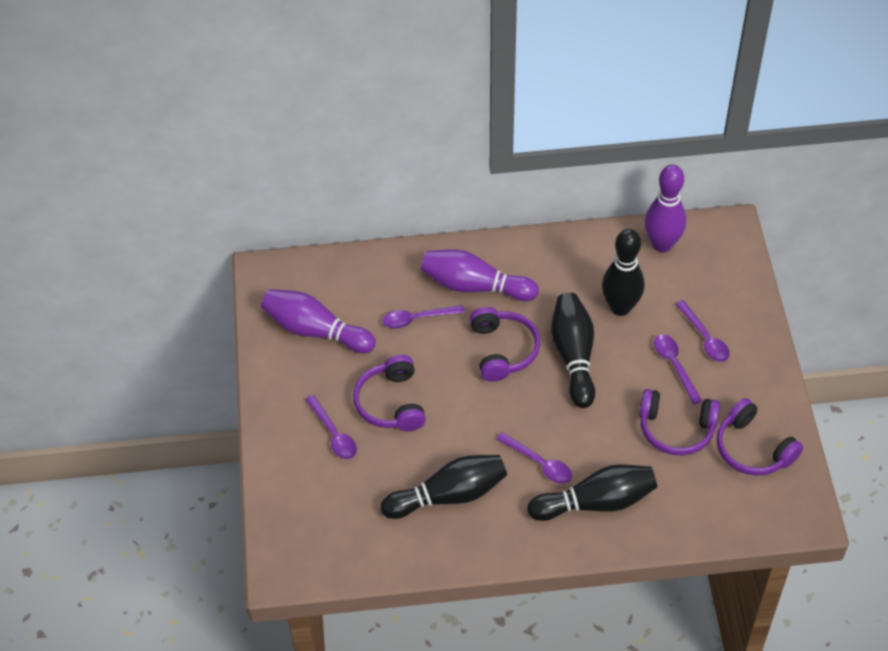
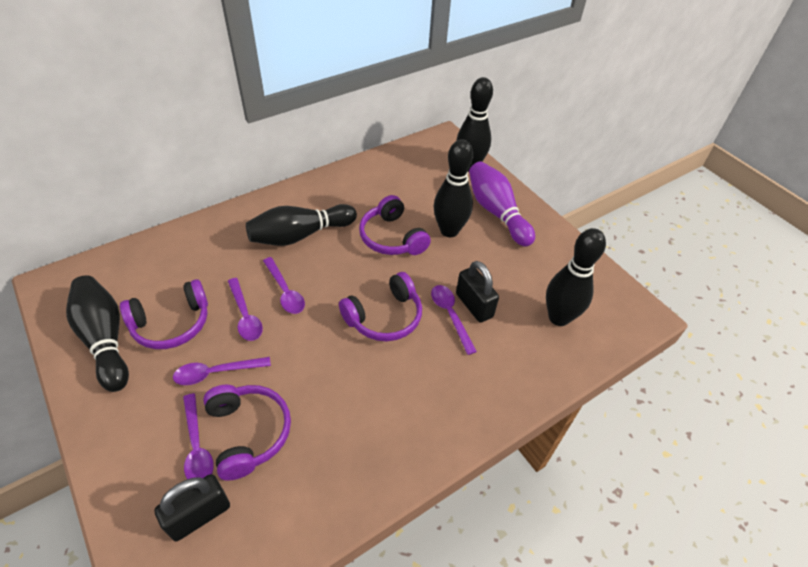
black bowling pin: 4 -> 5
black padlock: 0 -> 2
purple bowling pin: 3 -> 1

